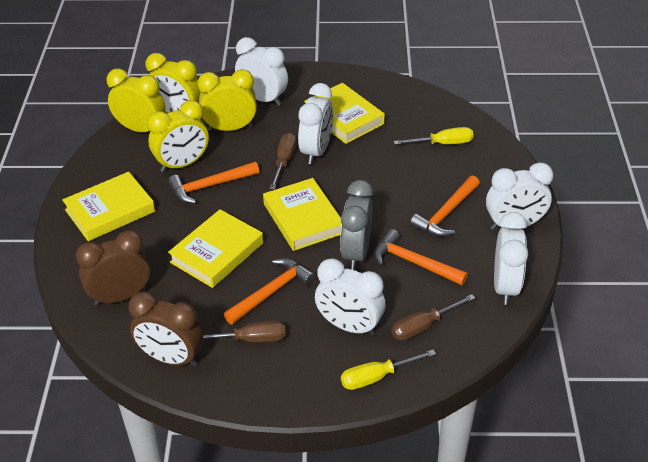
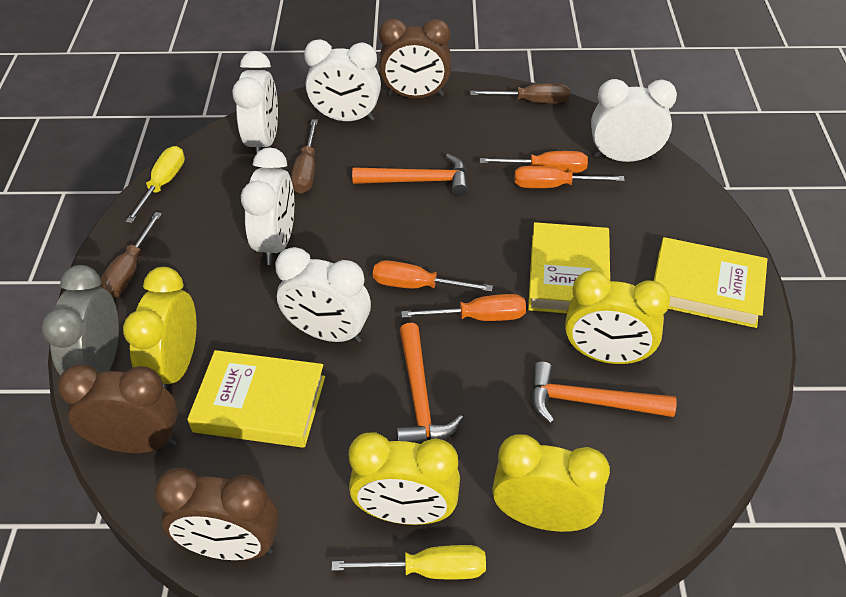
brown clock: 2 -> 3
orange hammer: 4 -> 3
orange screwdriver: 0 -> 4
yellow book: 4 -> 3

